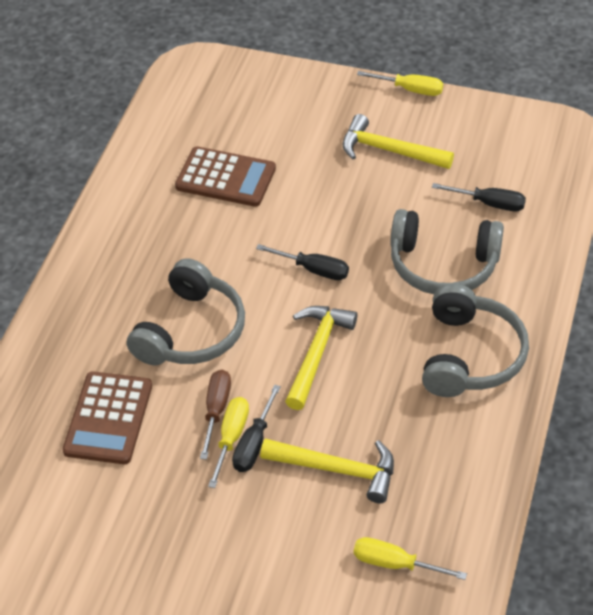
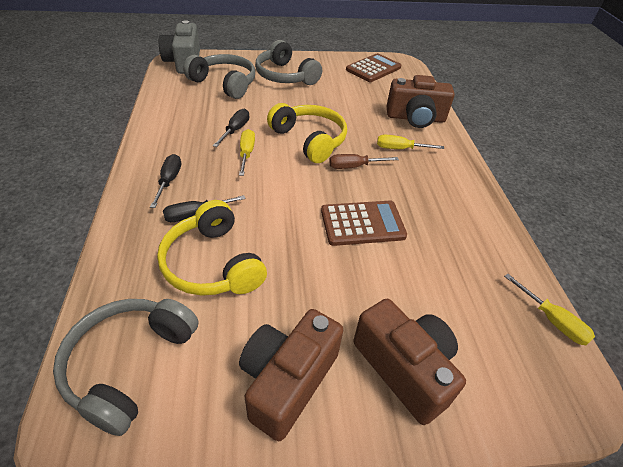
brown camera: 0 -> 3
grey camera: 0 -> 1
yellow hammer: 3 -> 0
yellow headphones: 0 -> 2

